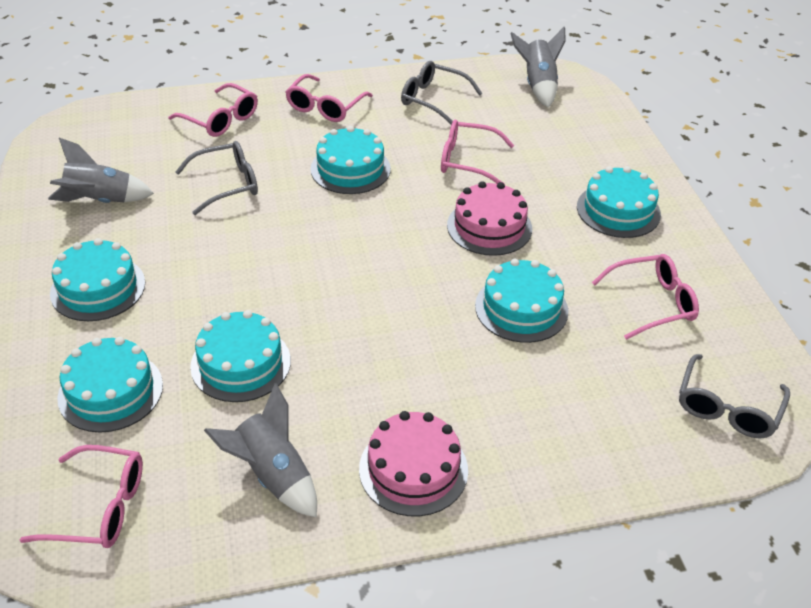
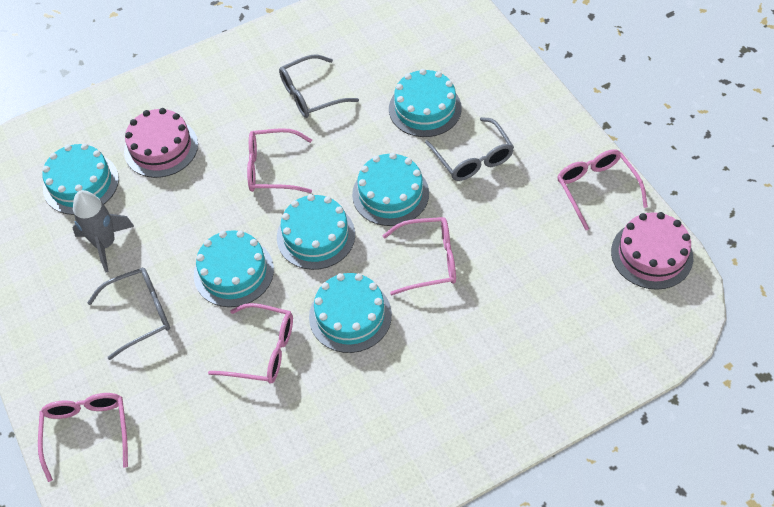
grey rocket: 3 -> 1

